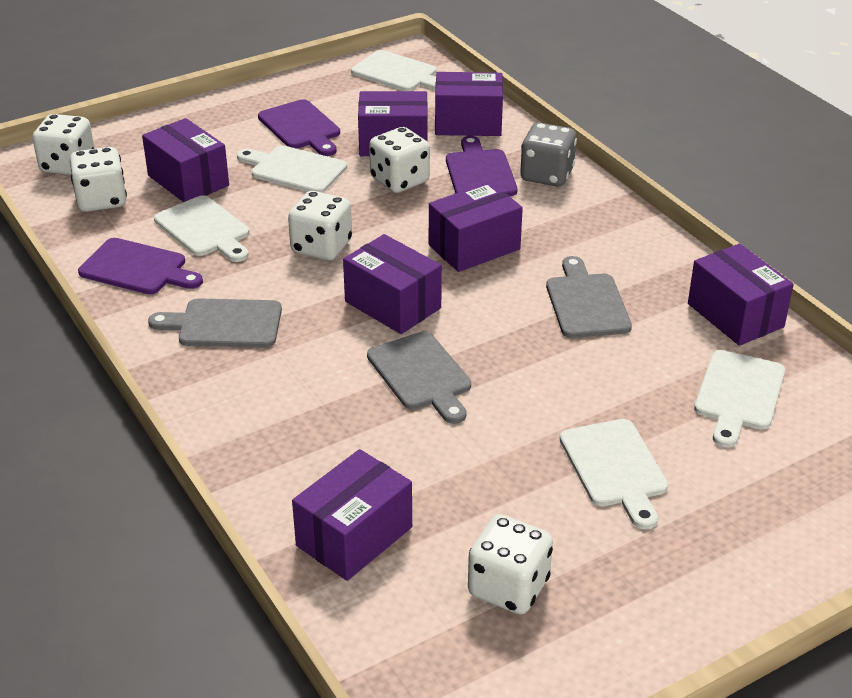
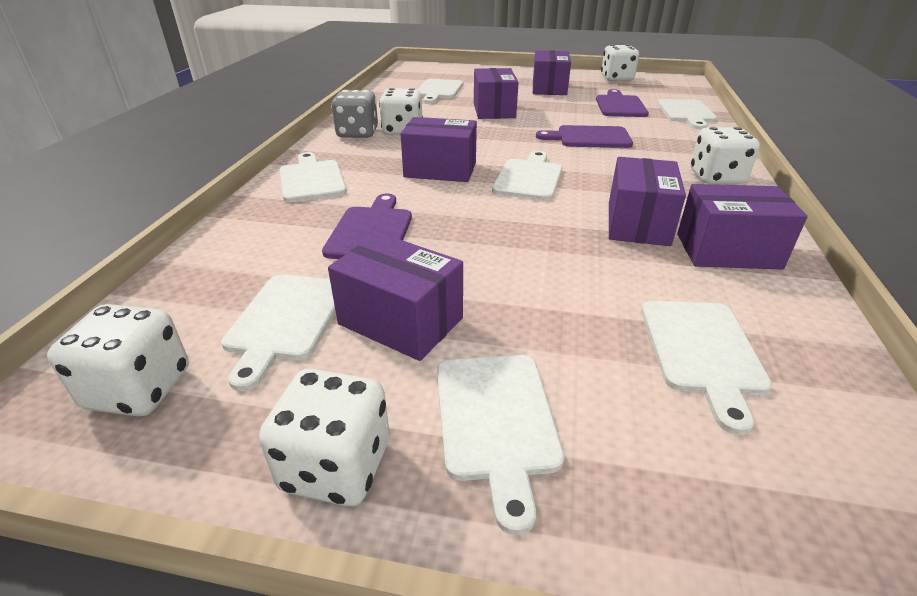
grey cutting board: 3 -> 0
purple box: 7 -> 6
white cutting board: 5 -> 7

